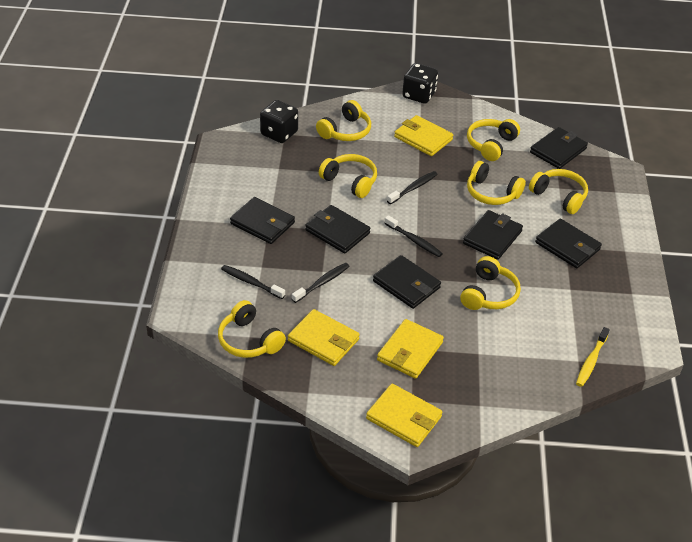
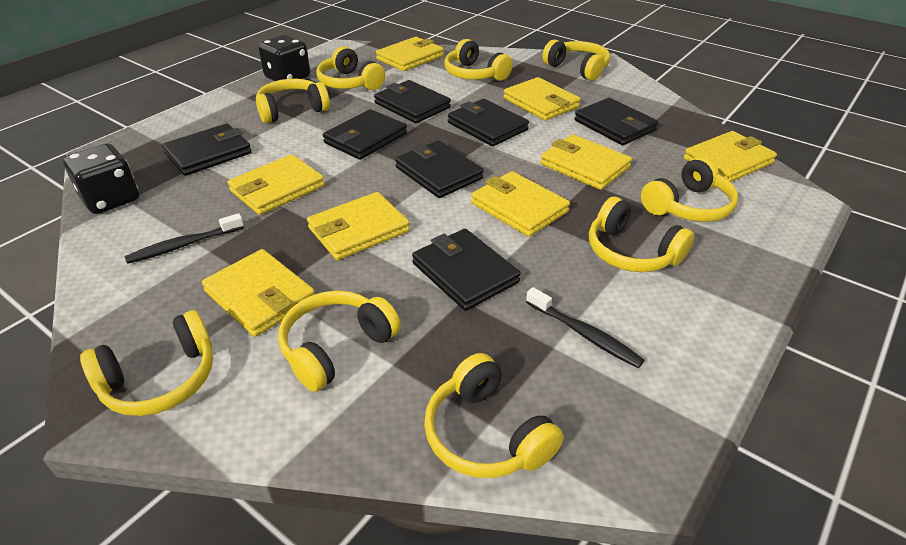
black toothbrush: 4 -> 2
black wallet: 6 -> 7
yellow headphones: 7 -> 9
yellow toothbrush: 1 -> 0
yellow wallet: 4 -> 8

